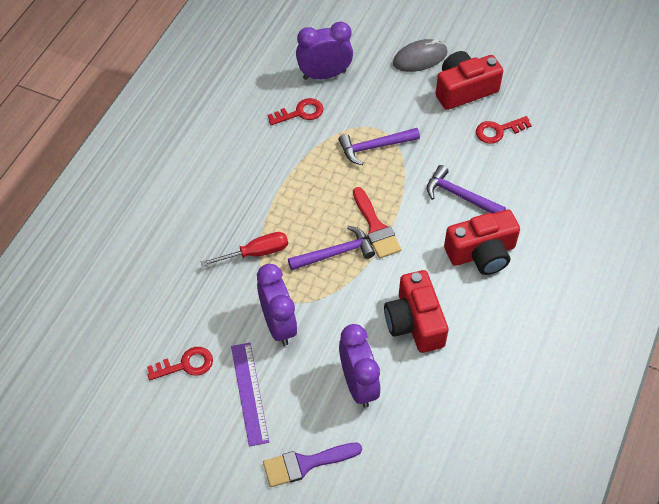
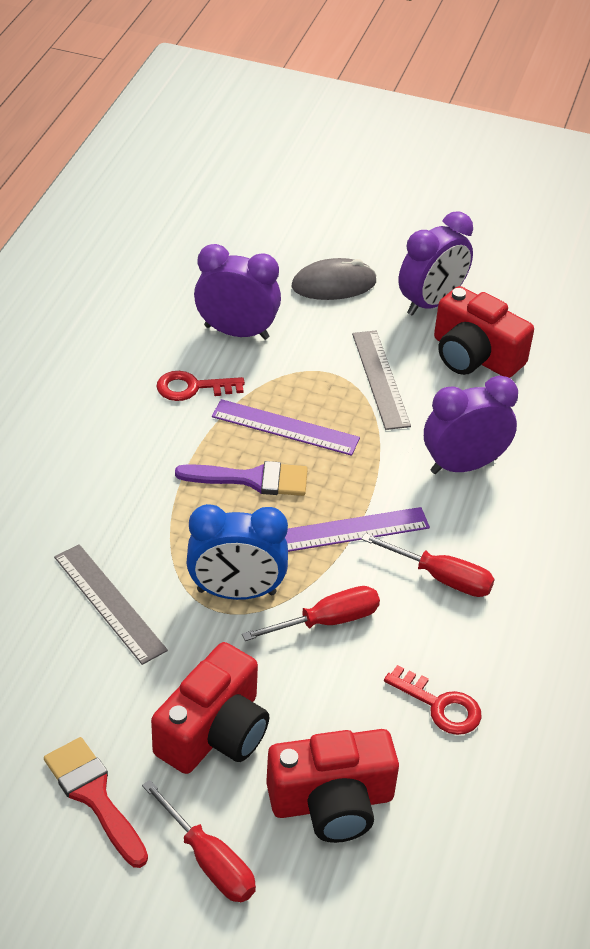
blue clock: 0 -> 1
grey ruler: 0 -> 2
purple hammer: 3 -> 0
purple ruler: 1 -> 2
red key: 3 -> 2
red screwdriver: 1 -> 3

